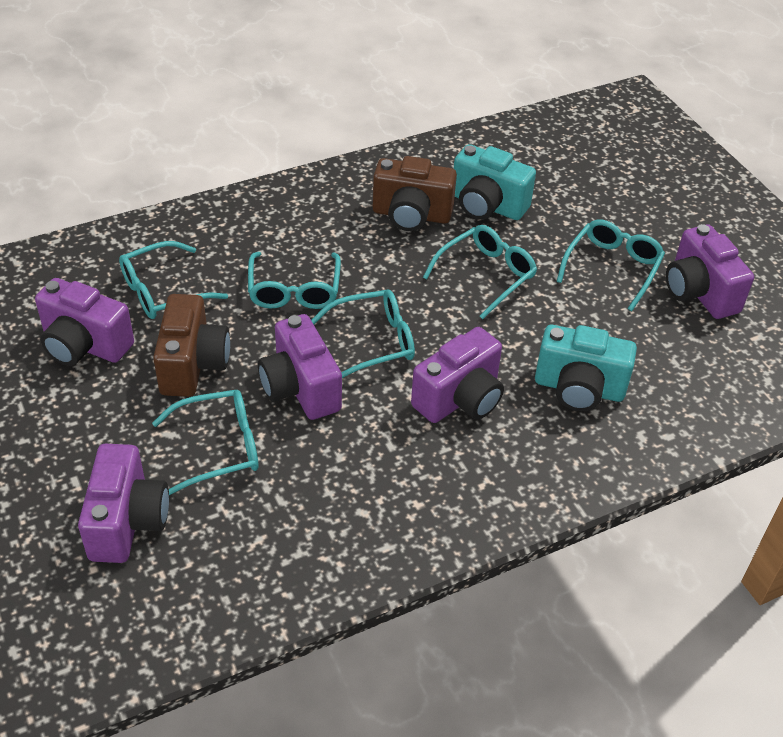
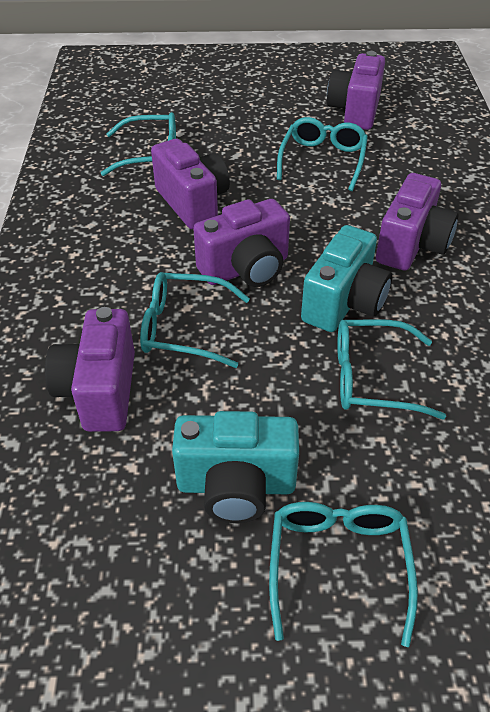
brown camera: 2 -> 0
turquoise glasses: 6 -> 5

